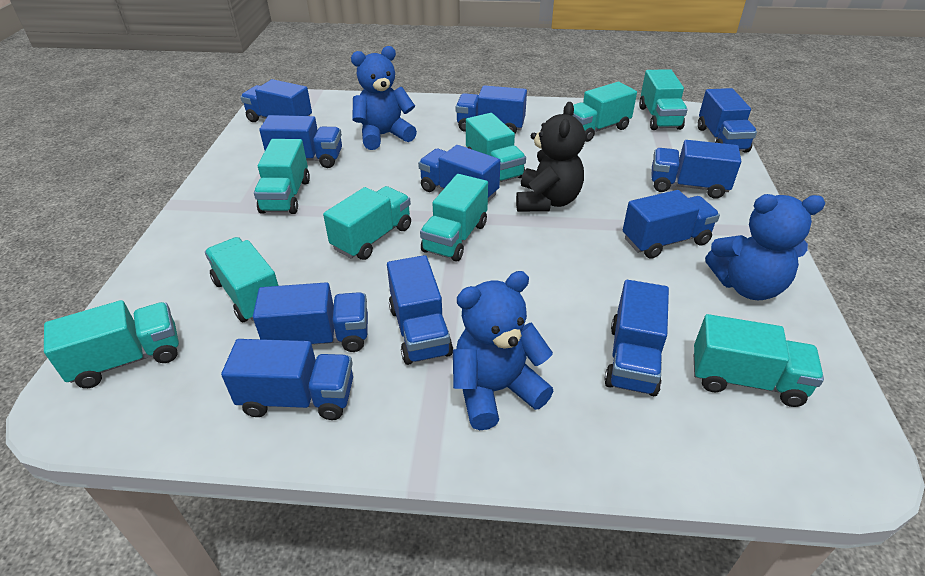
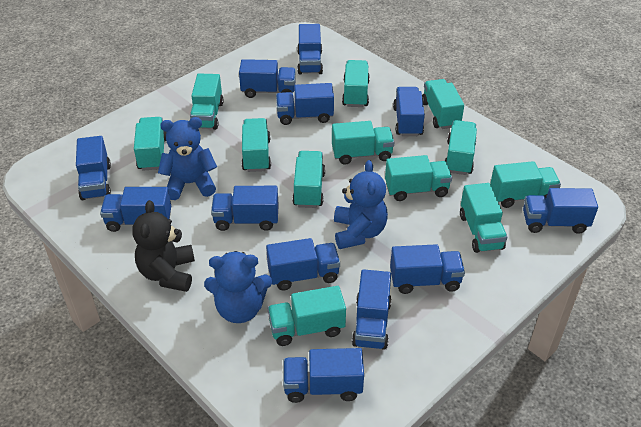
blue truck: 11 -> 12
turquoise truck: 9 -> 12

